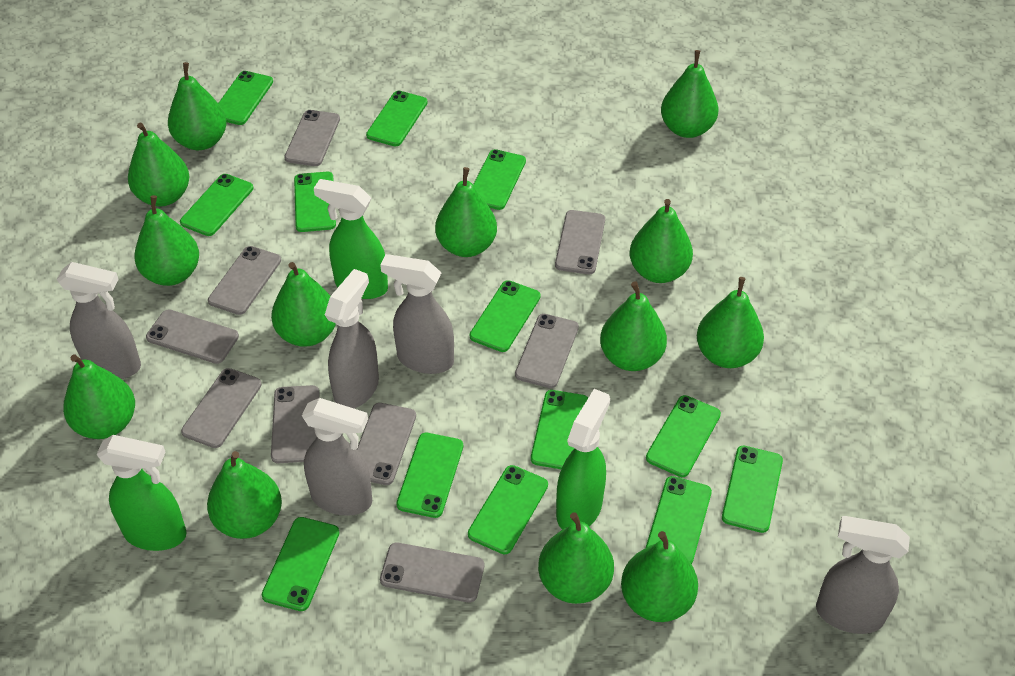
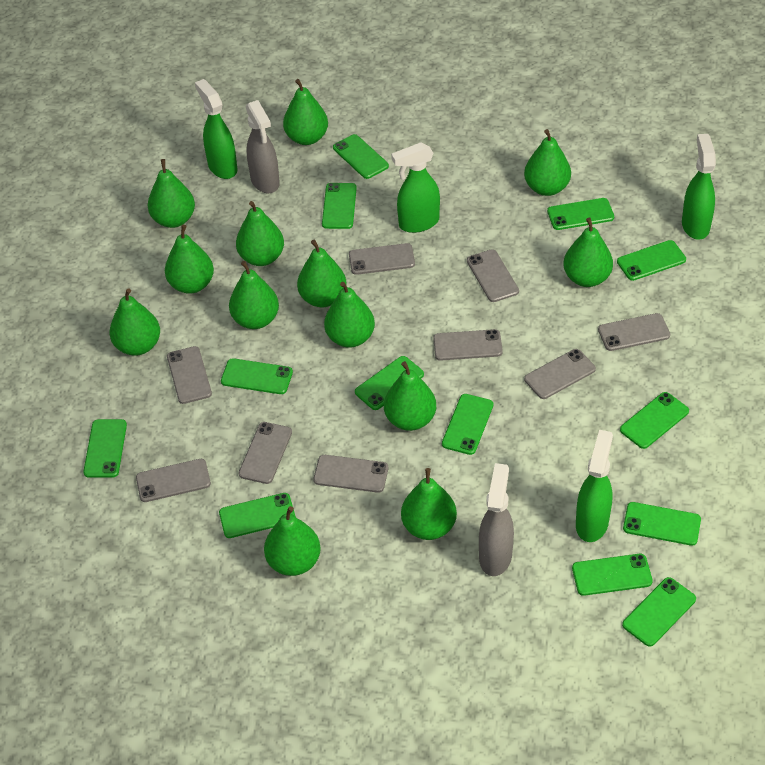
green spray bottle: 3 -> 4
grey spray bottle: 5 -> 2

